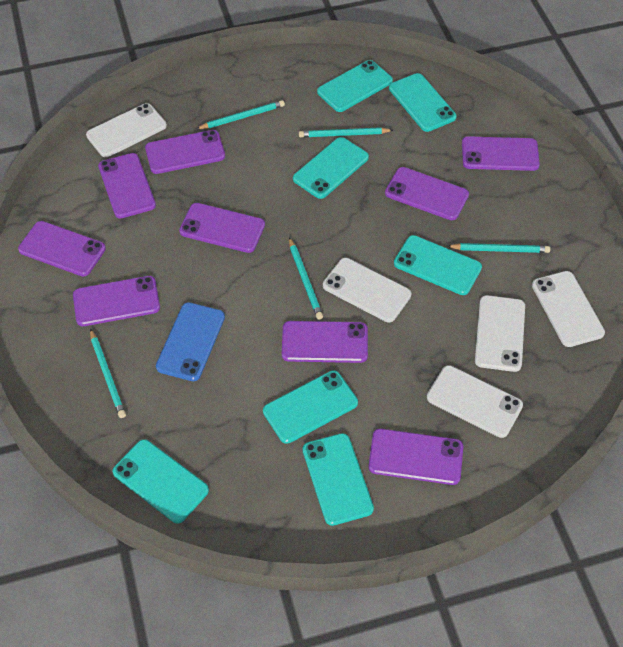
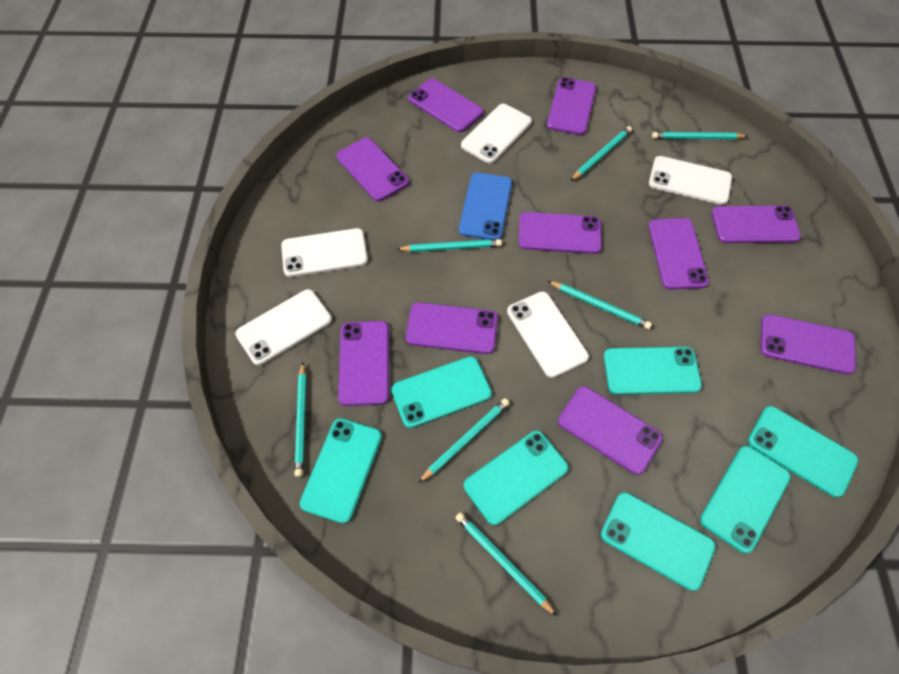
purple phone: 9 -> 10
turquoise pencil: 5 -> 7

